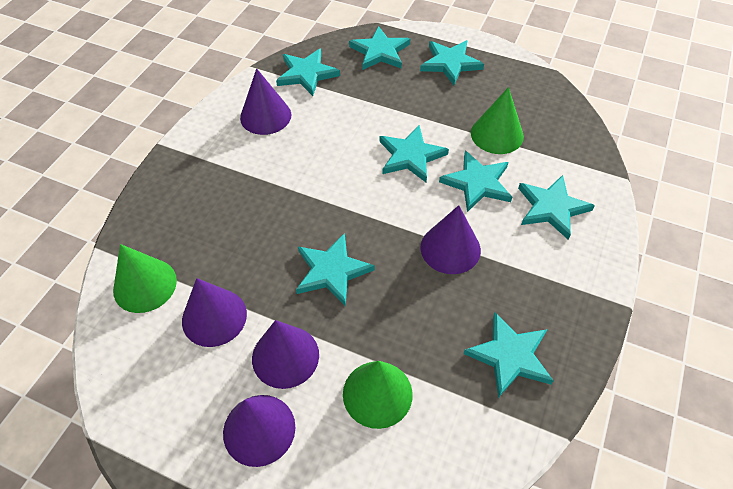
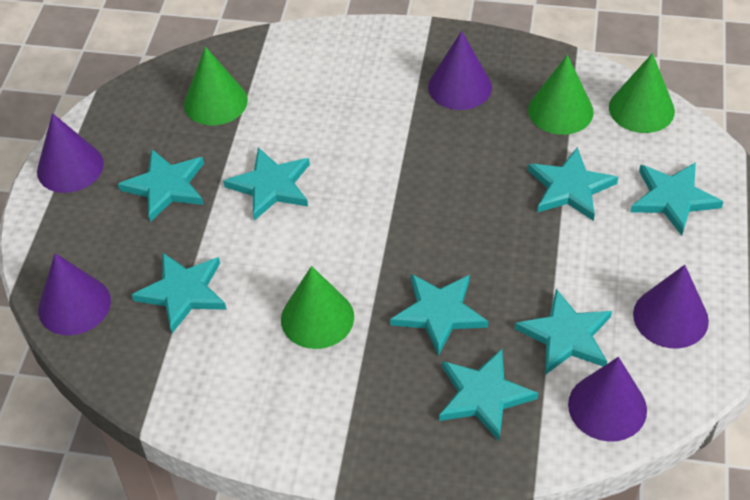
green cone: 3 -> 4

